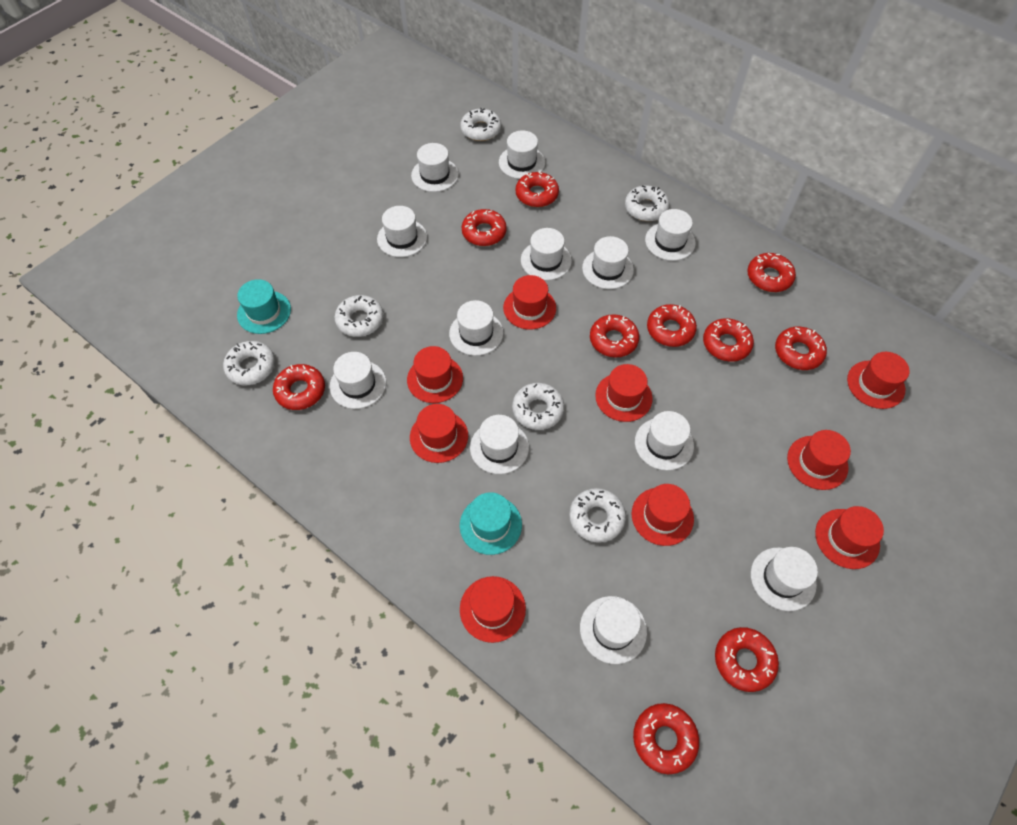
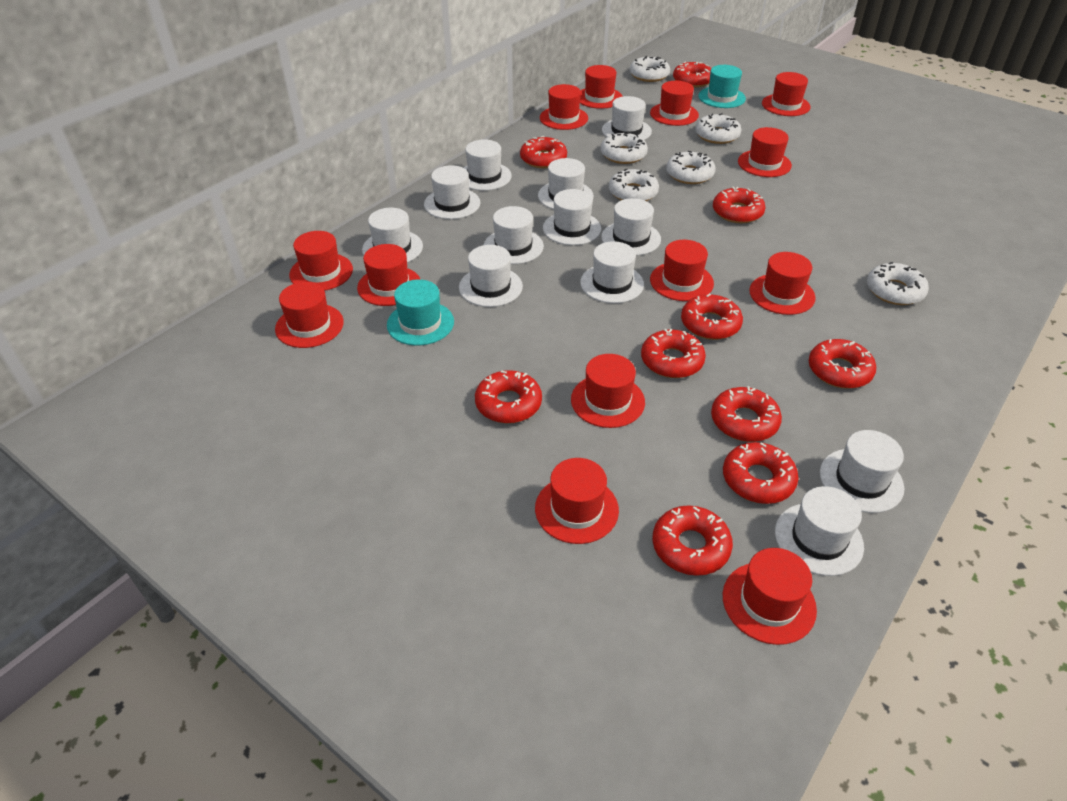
red hat: 9 -> 13

